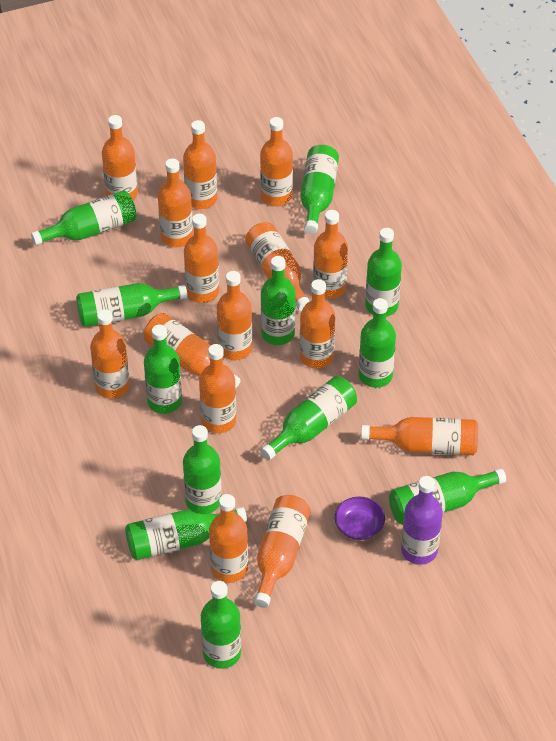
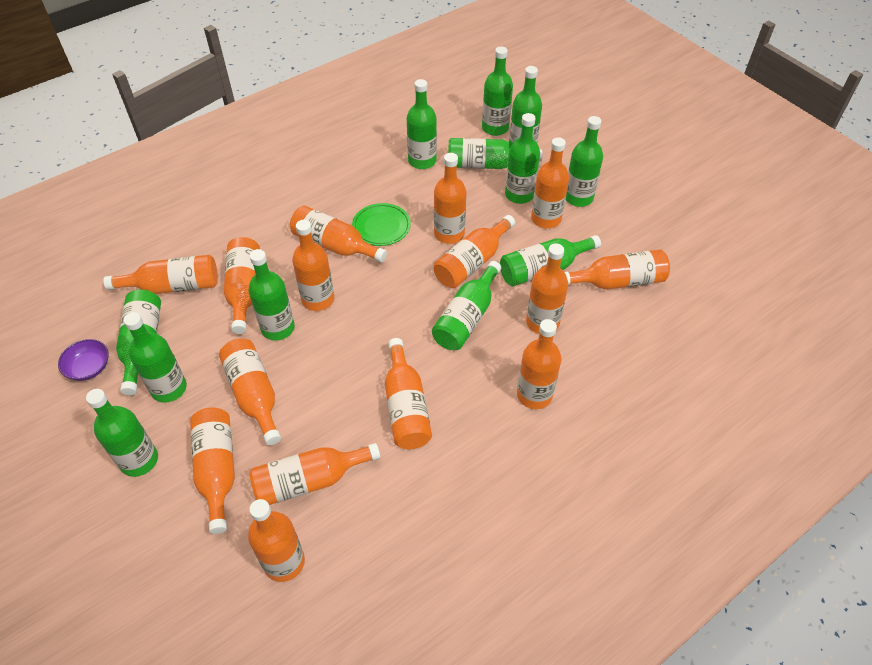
green plate: 0 -> 1
purple bottle: 1 -> 0

